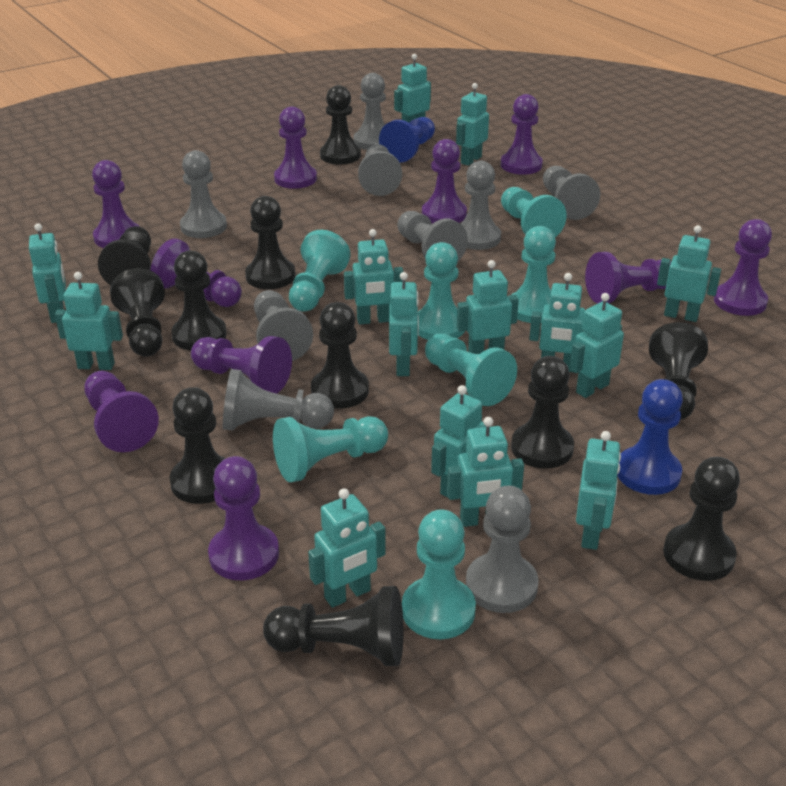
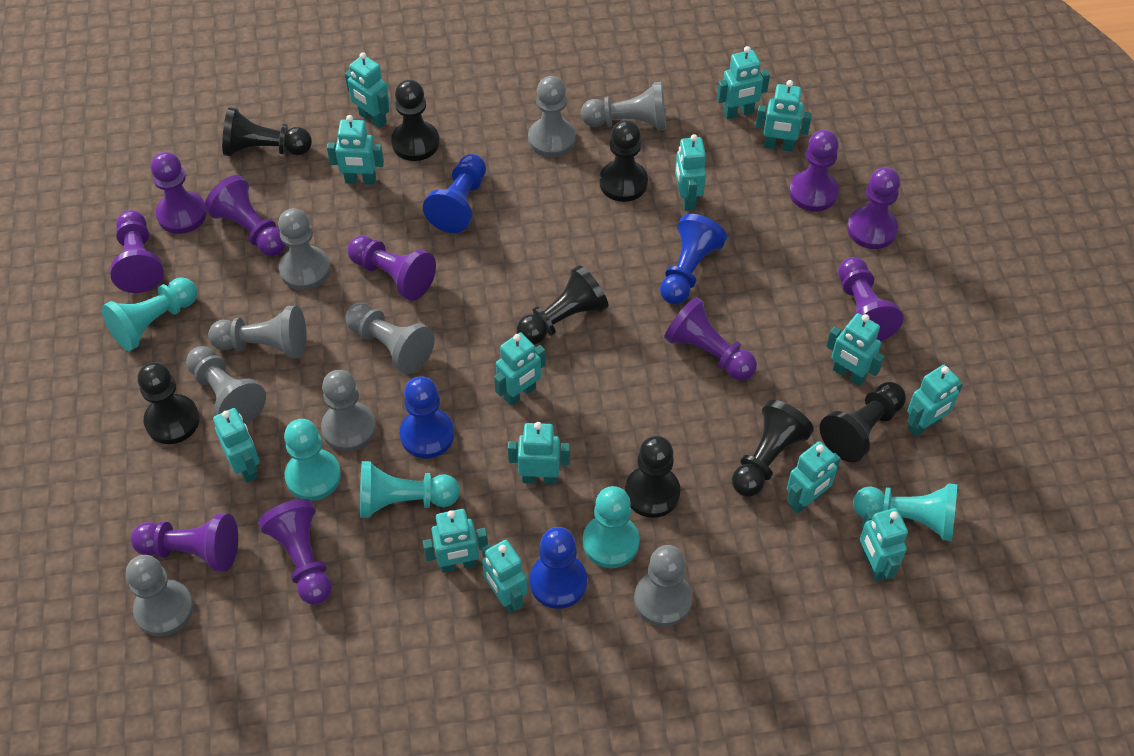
black pawn: 11 -> 8
blue pawn: 2 -> 4
turquoise pawn: 7 -> 5

